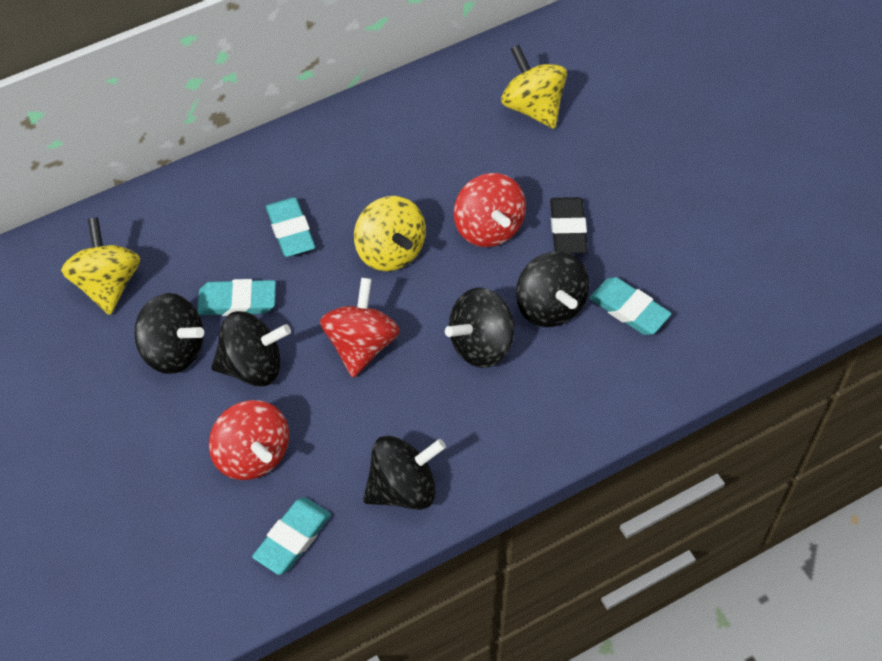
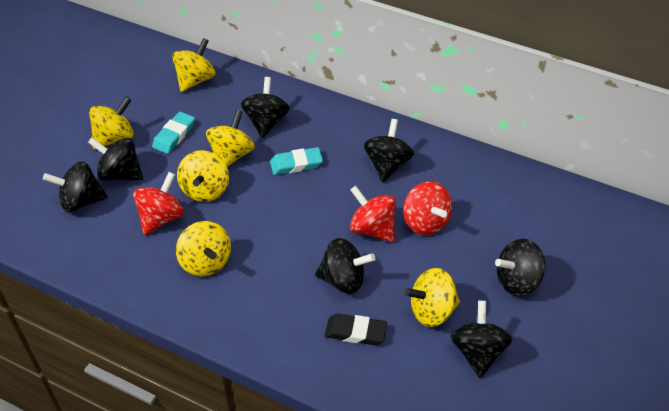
black spinning top: 5 -> 7
turquoise eraser: 4 -> 2
yellow spinning top: 3 -> 6

